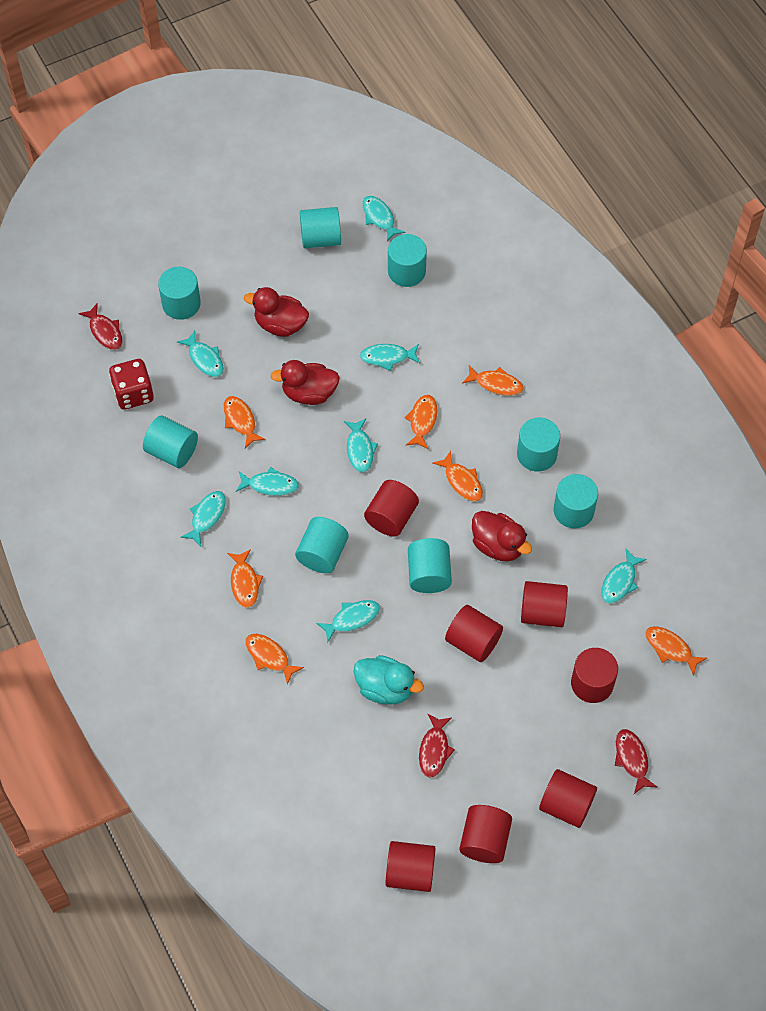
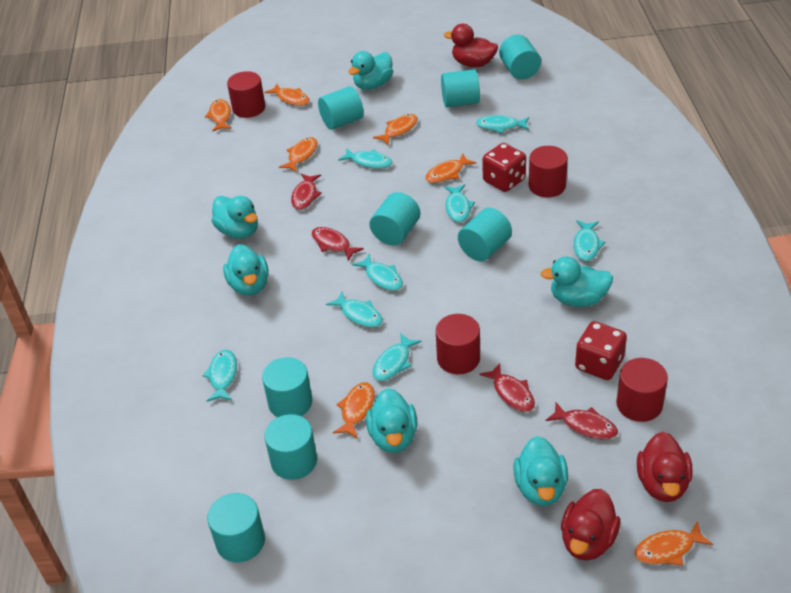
red cylinder: 7 -> 4
red dice: 1 -> 2
red fish: 3 -> 4
turquoise duck: 1 -> 6

